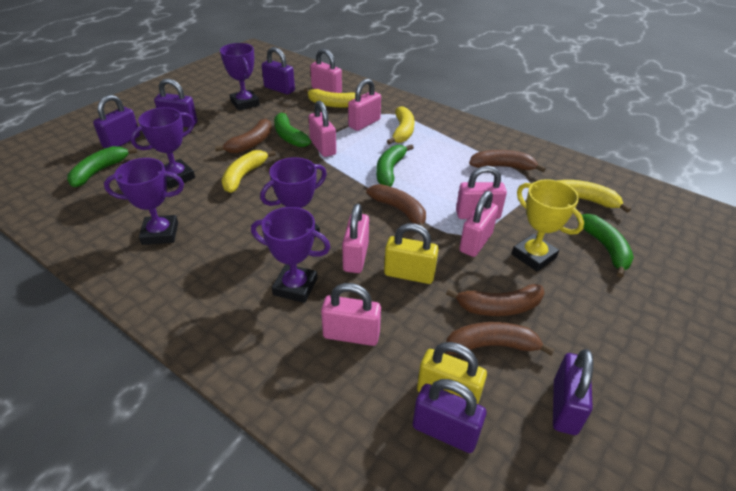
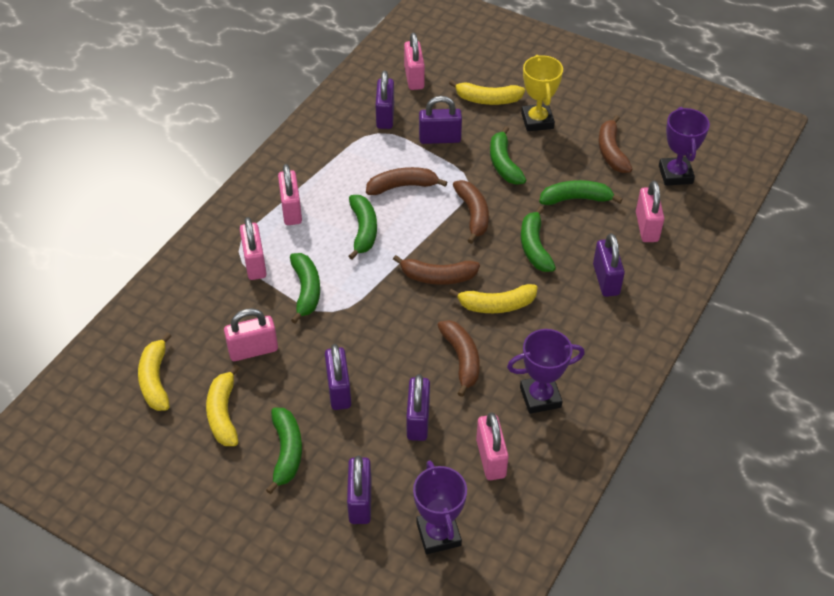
green banana: 4 -> 6
pink padlock: 7 -> 6
purple padlock: 5 -> 6
purple trophy: 5 -> 3
yellow padlock: 2 -> 0

